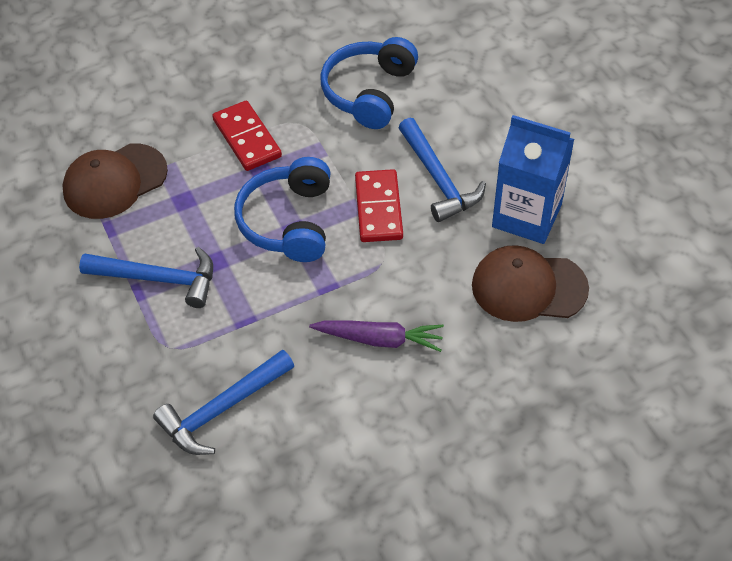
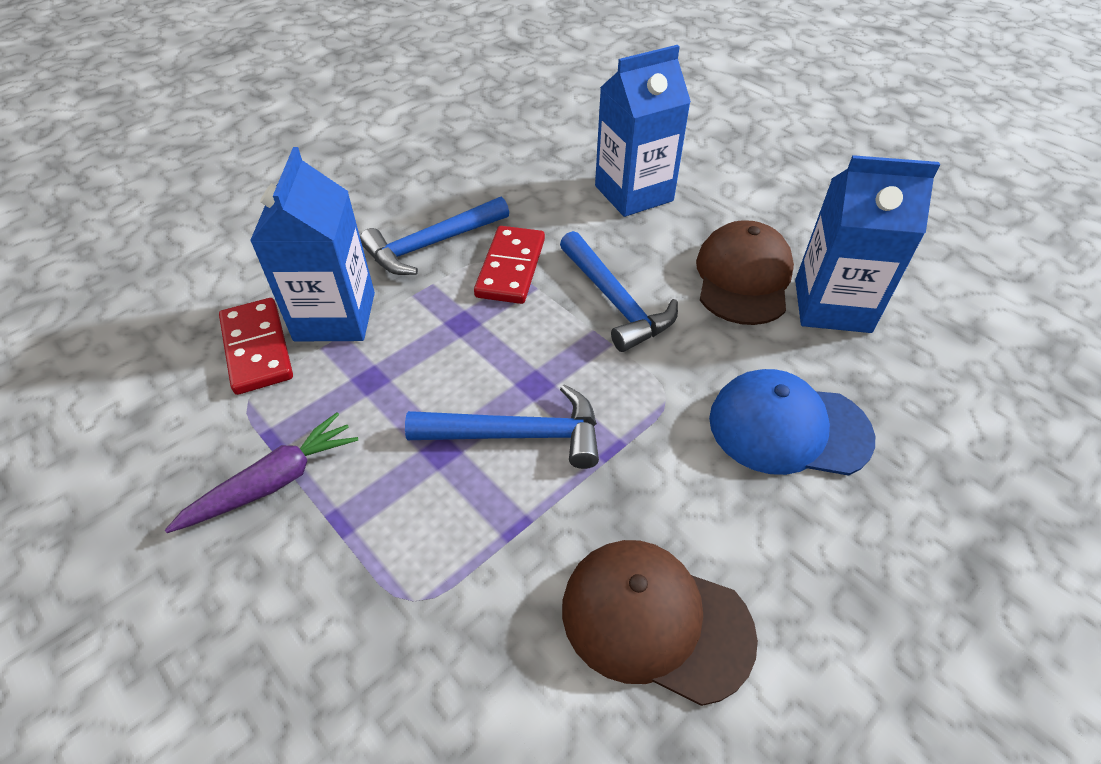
blue cap: 0 -> 1
blue carton: 1 -> 3
blue headphones: 2 -> 0

